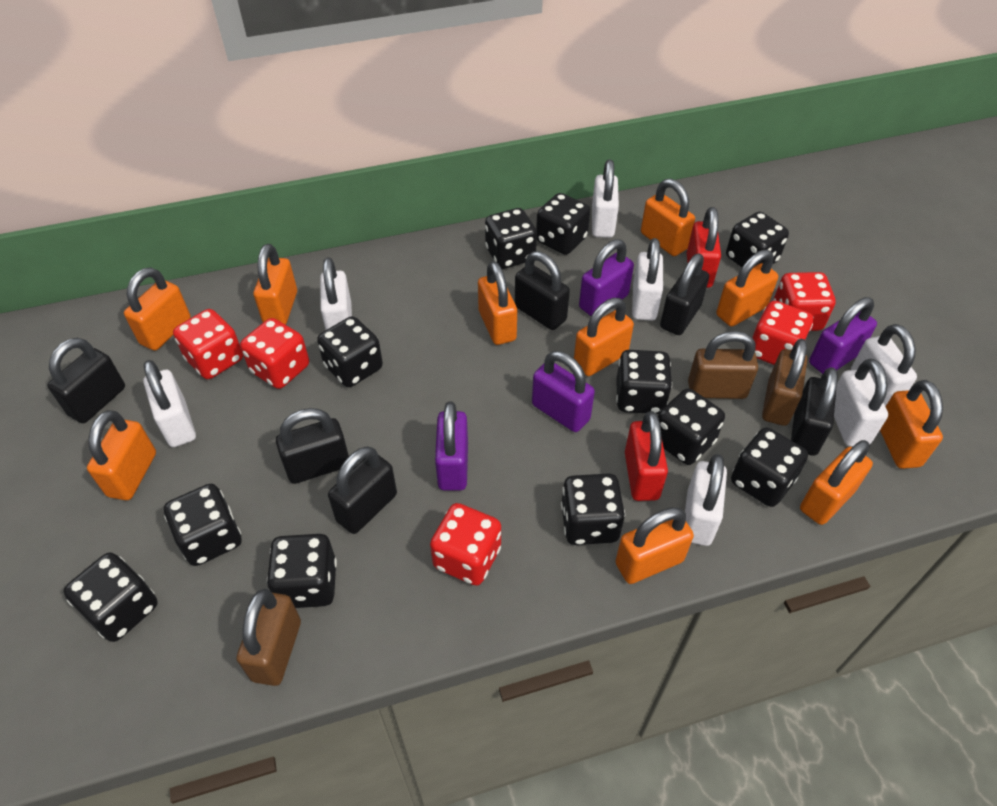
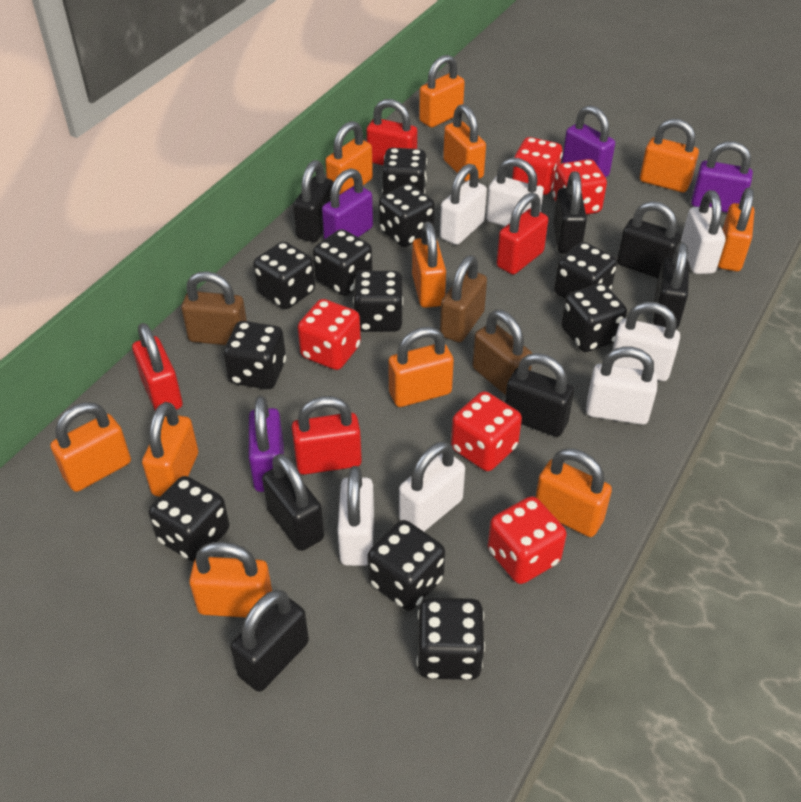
black padlock: 6 -> 7
orange padlock: 10 -> 11
red padlock: 2 -> 4

